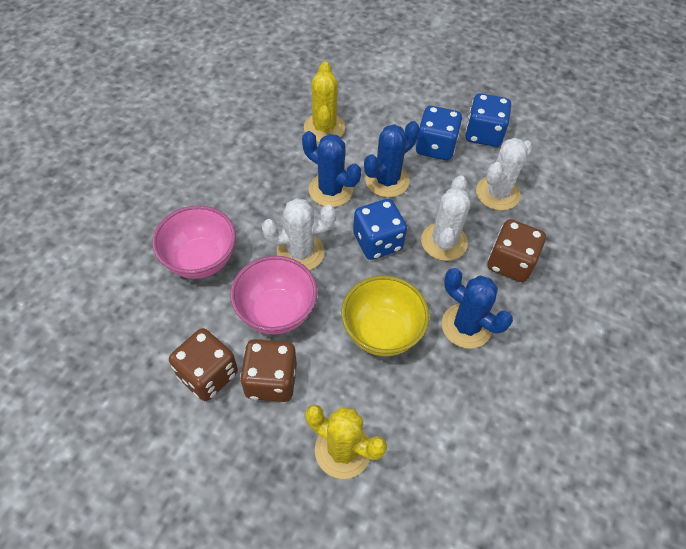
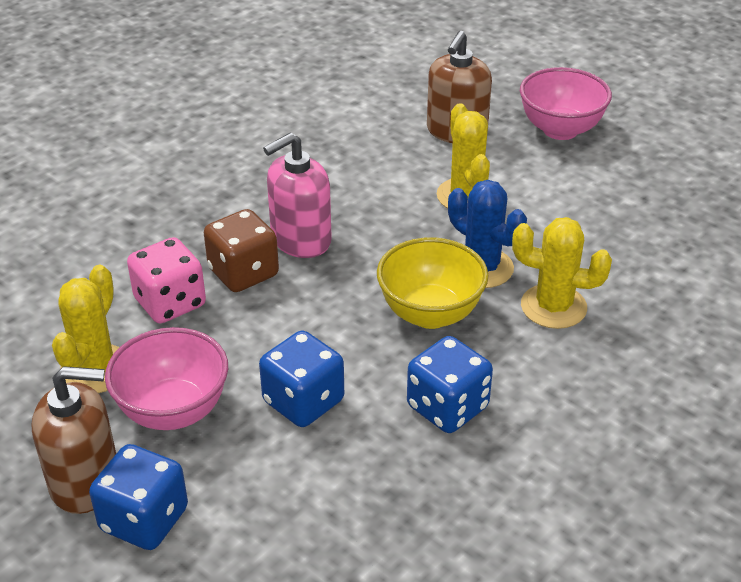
blue cactus: 3 -> 1
brown dice: 3 -> 1
brown soap dispenser: 0 -> 2
pink dice: 0 -> 1
pink soap dispenser: 0 -> 1
white cactus: 3 -> 0
yellow cactus: 2 -> 3

